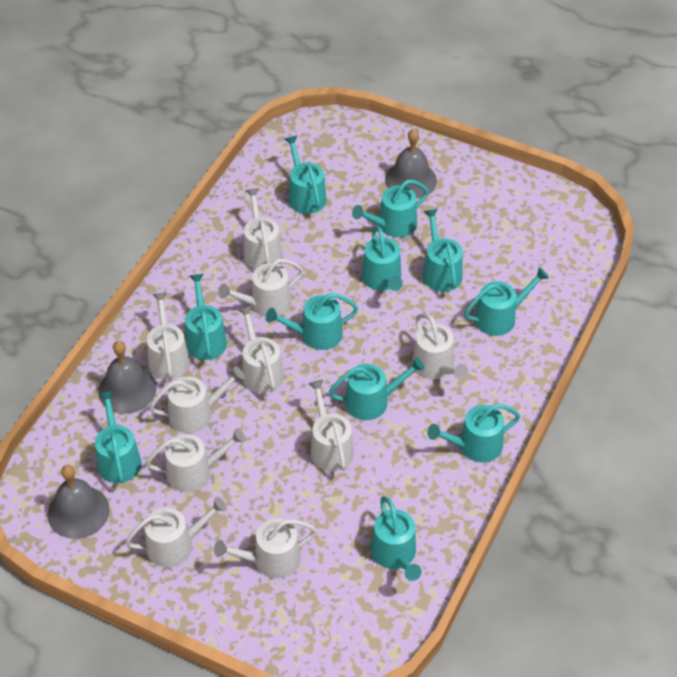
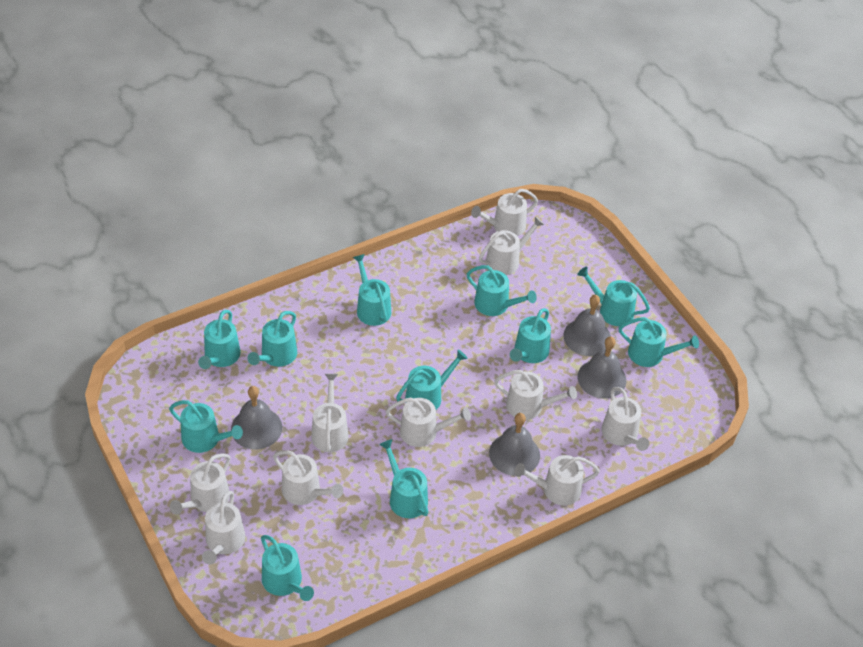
grey bell: 3 -> 4

